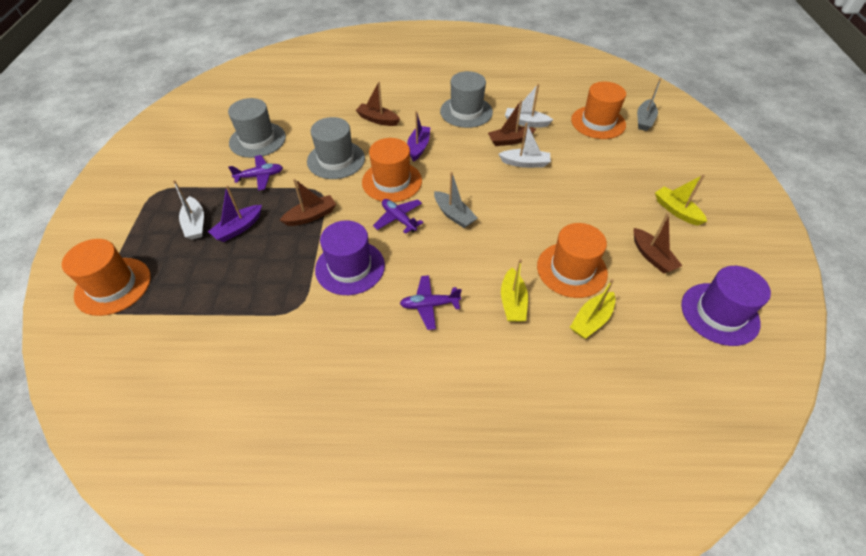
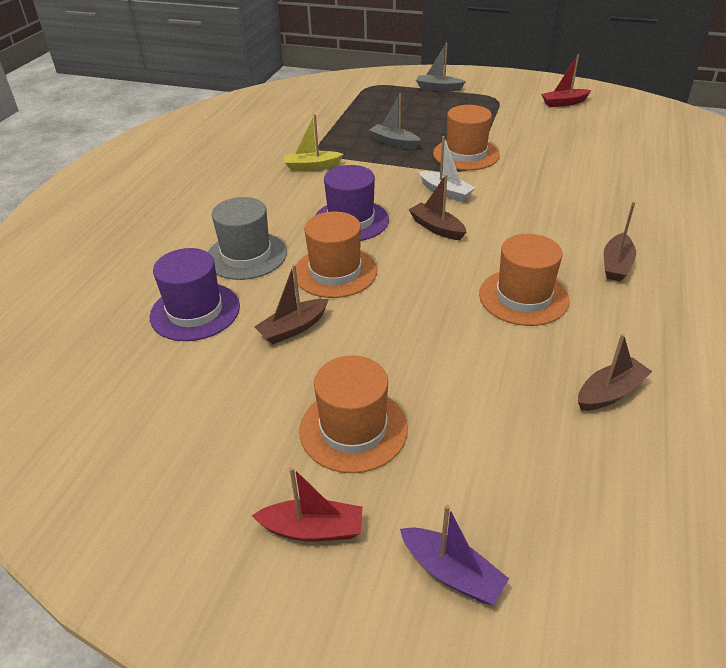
grey hat: 3 -> 1
purple boat: 2 -> 1
purple plane: 3 -> 0
red boat: 0 -> 2
white boat: 3 -> 1
yellow boat: 3 -> 1

